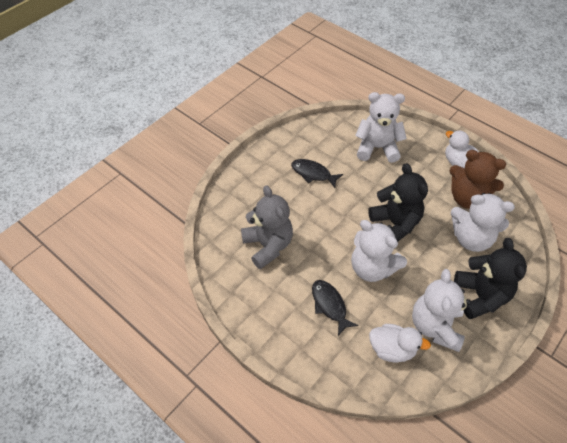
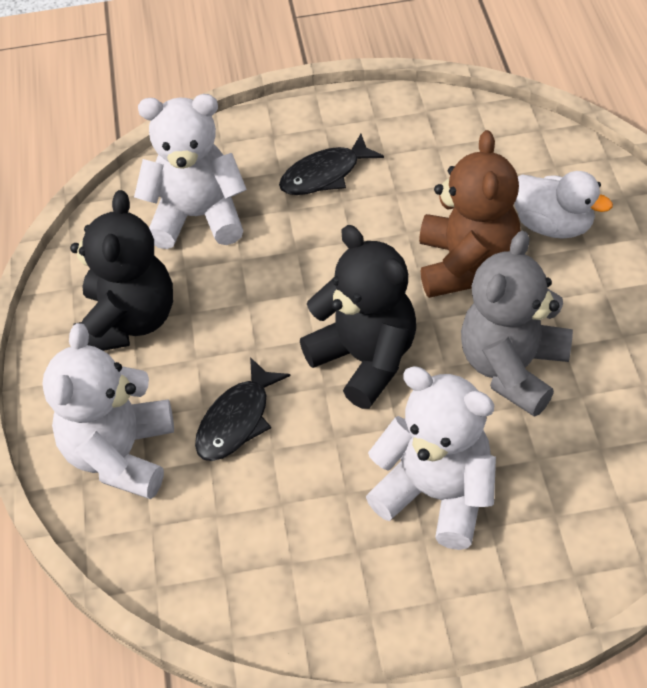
white duck: 2 -> 1
white teddy bear: 4 -> 3

